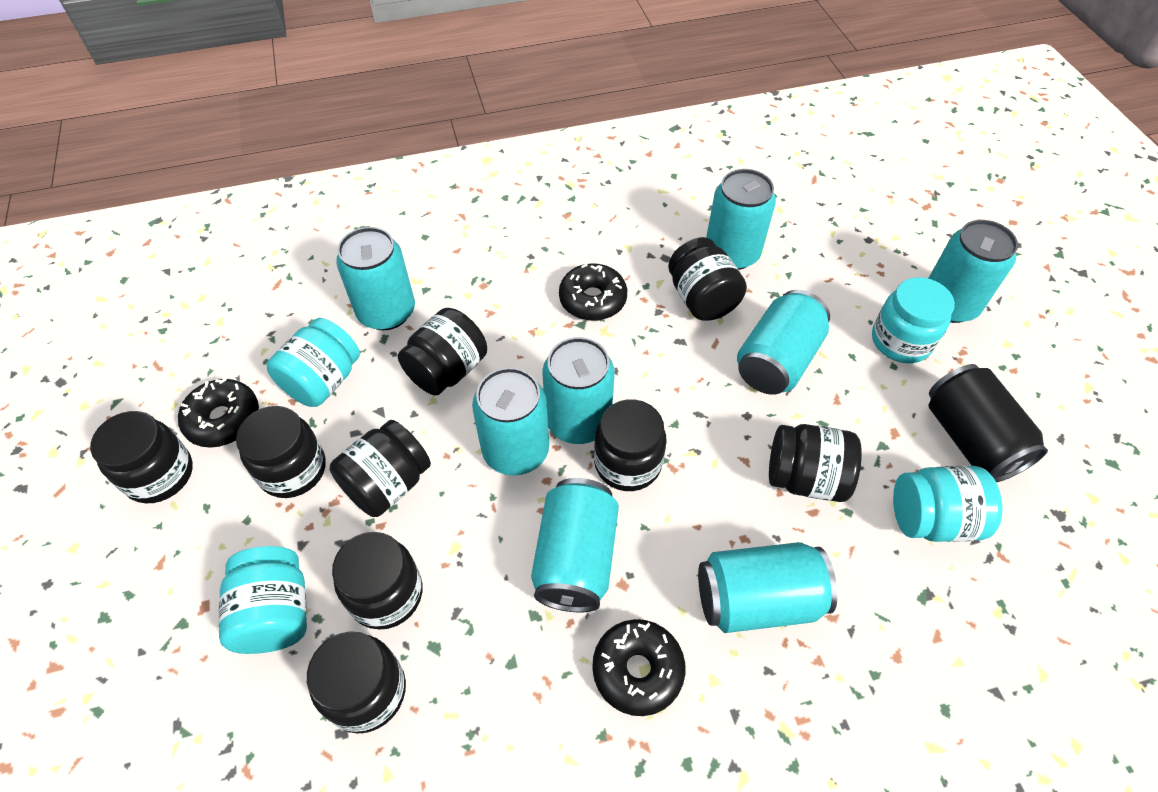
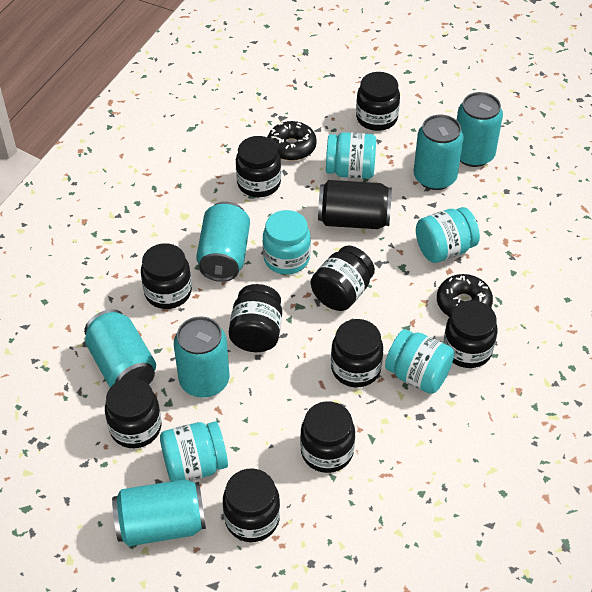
black donut: 3 -> 2
black jar: 9 -> 10
turquoise can: 8 -> 6
turquoise jar: 4 -> 5

